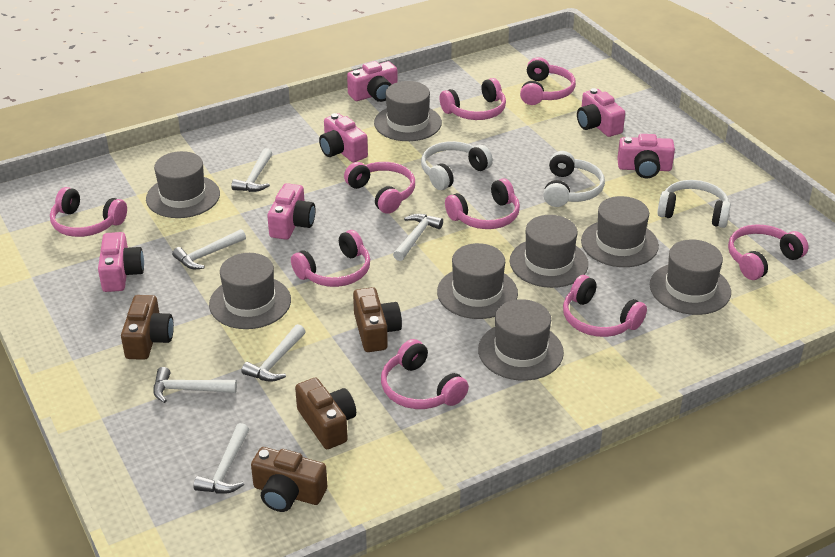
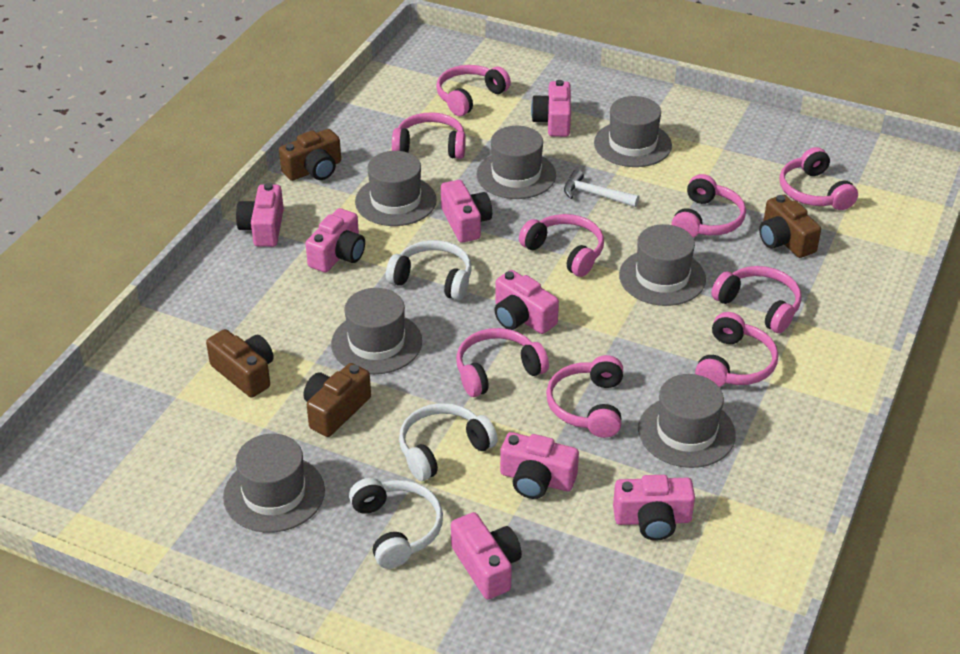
grey hat: 8 -> 7
pink camera: 6 -> 8
white hammer: 6 -> 1

